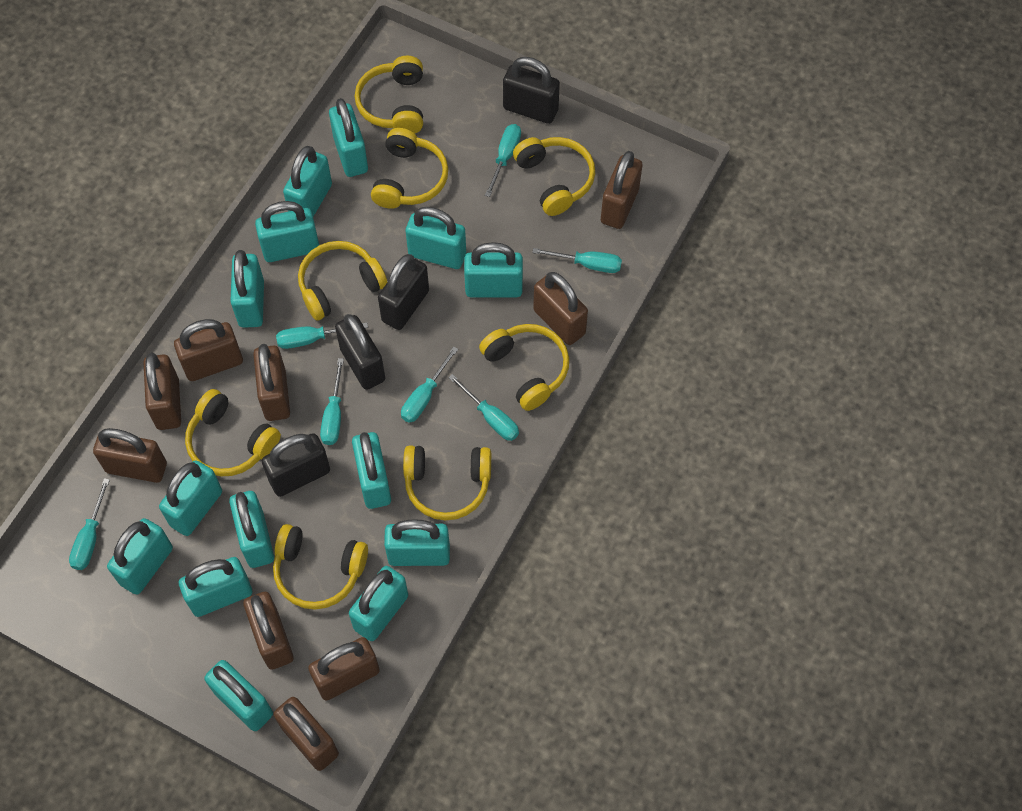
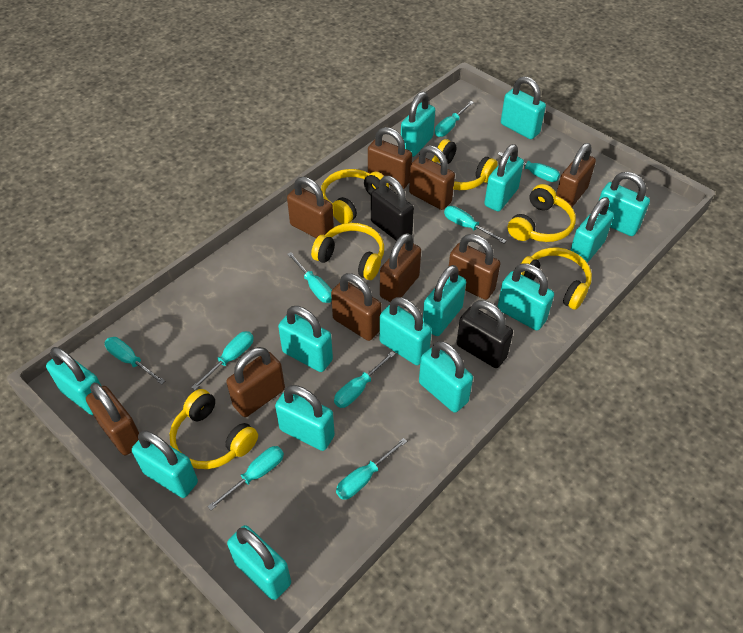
black padlock: 4 -> 2
turquoise screwdriver: 7 -> 9
yellow headphones: 8 -> 6

